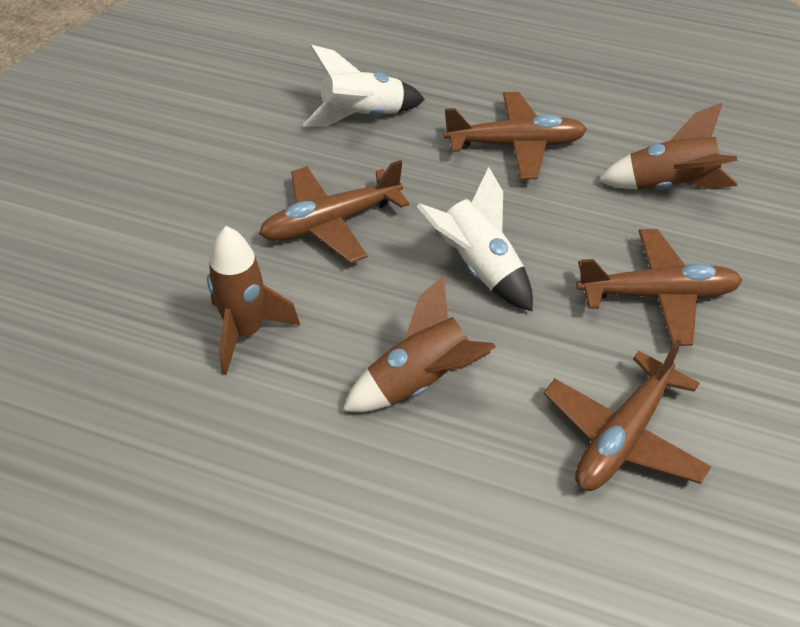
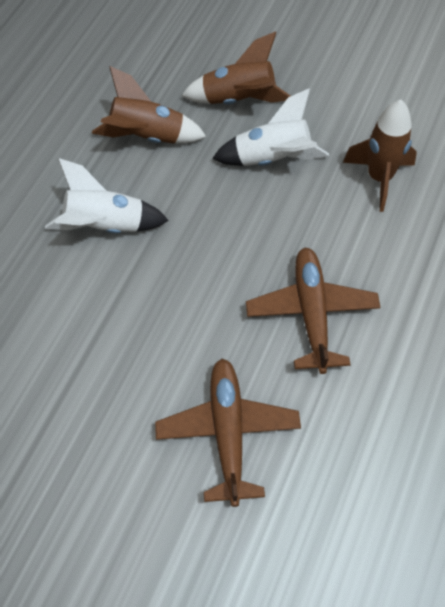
brown plane: 4 -> 2

